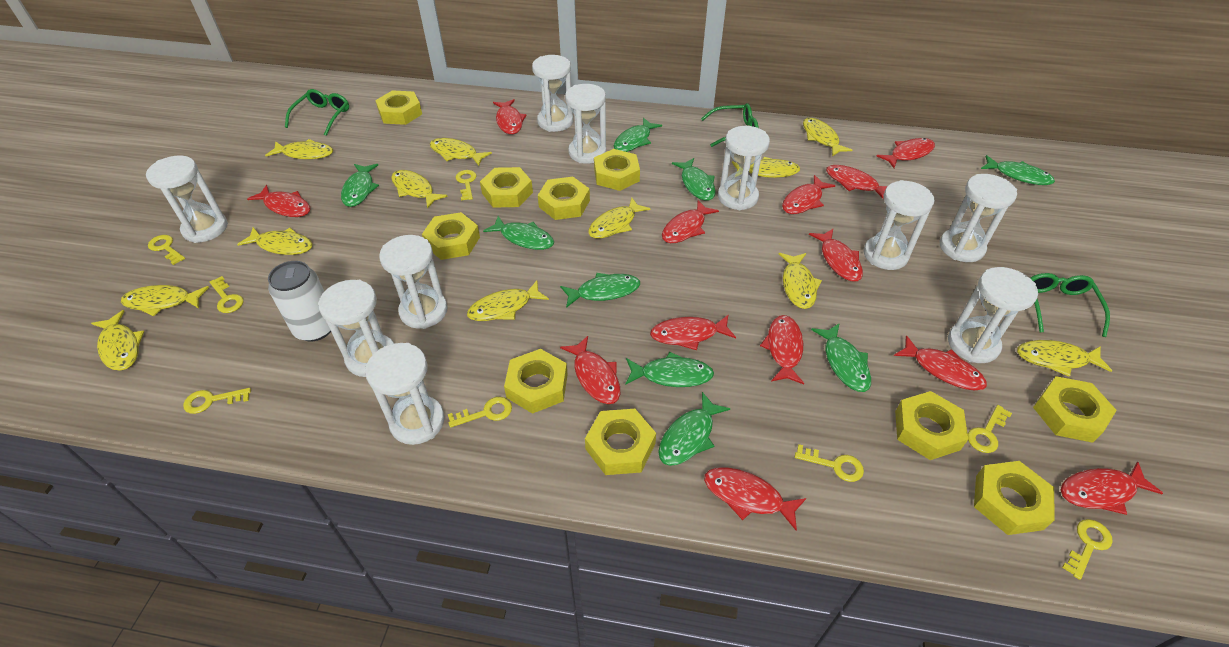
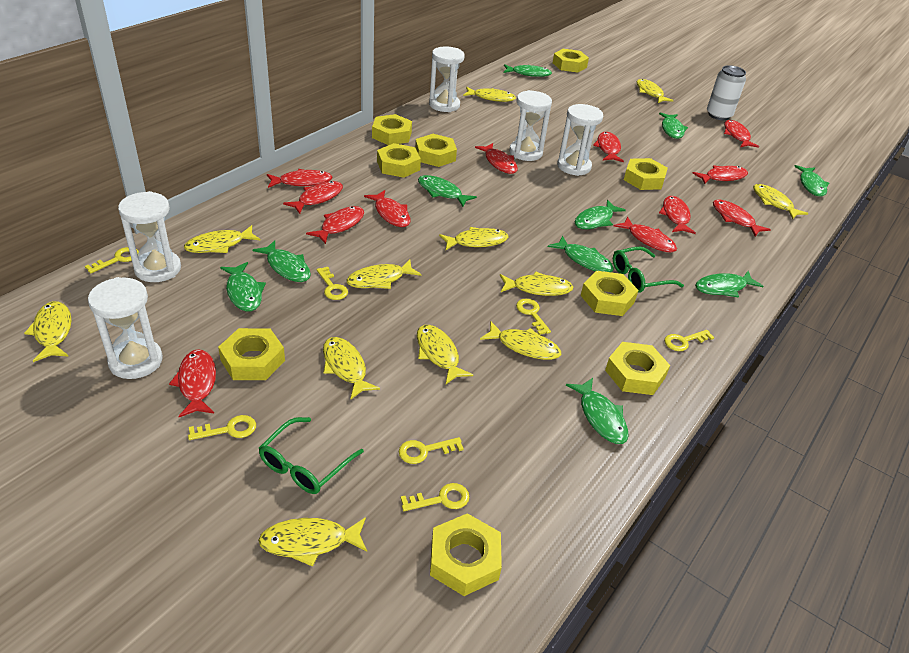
green fish: 9 -> 10
green glasses: 3 -> 2
red fish: 13 -> 12
white hourglass: 10 -> 5
yellow key: 8 -> 7
yellow nut: 10 -> 9

